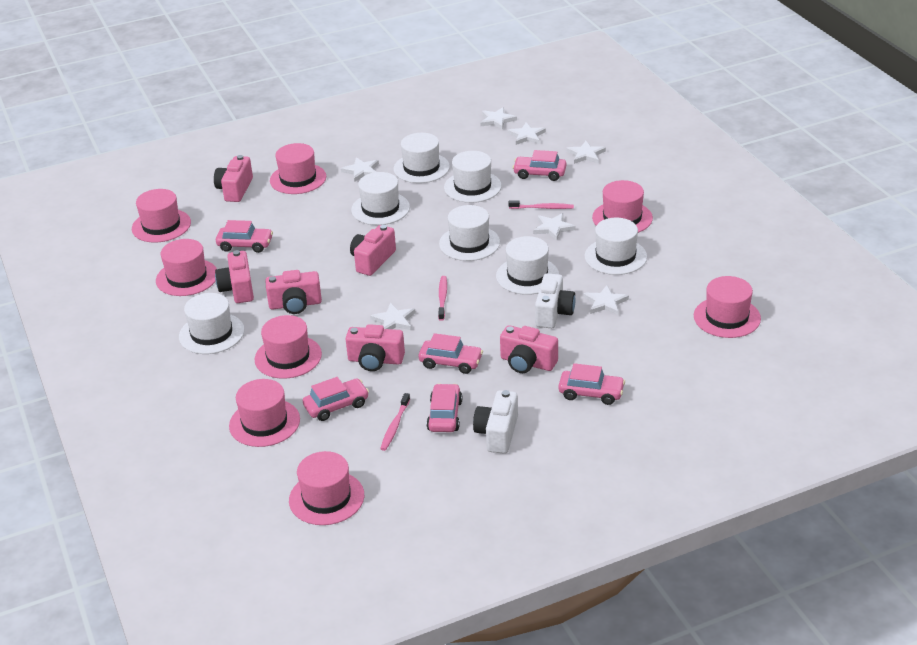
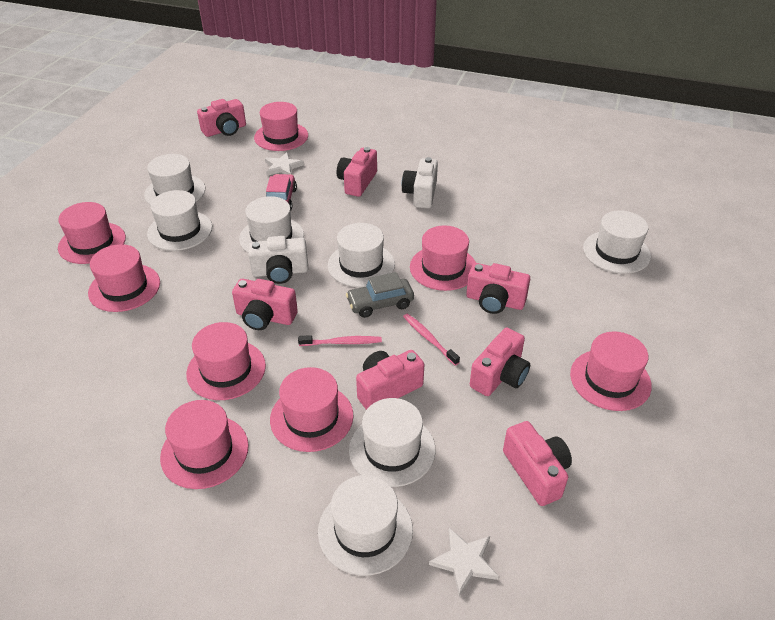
grey car: 0 -> 1
pink camera: 6 -> 7
pink car: 6 -> 1
pink toothbrush: 3 -> 2
white star: 7 -> 2

